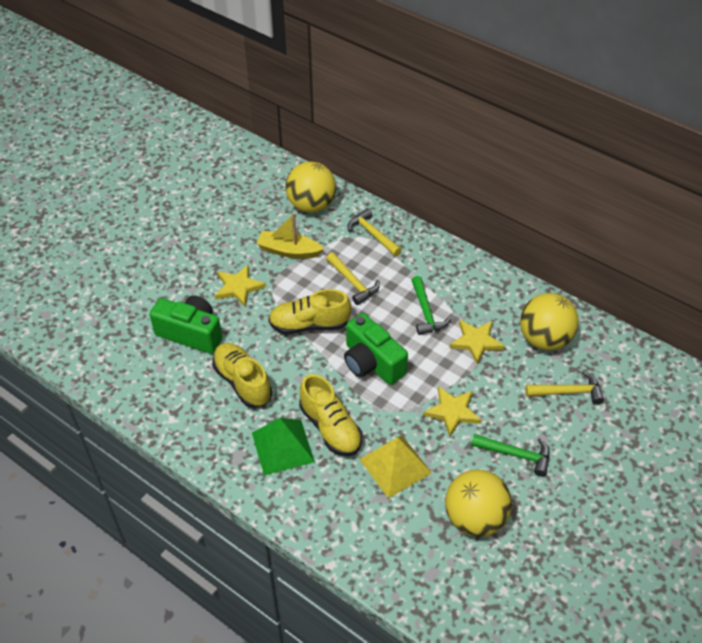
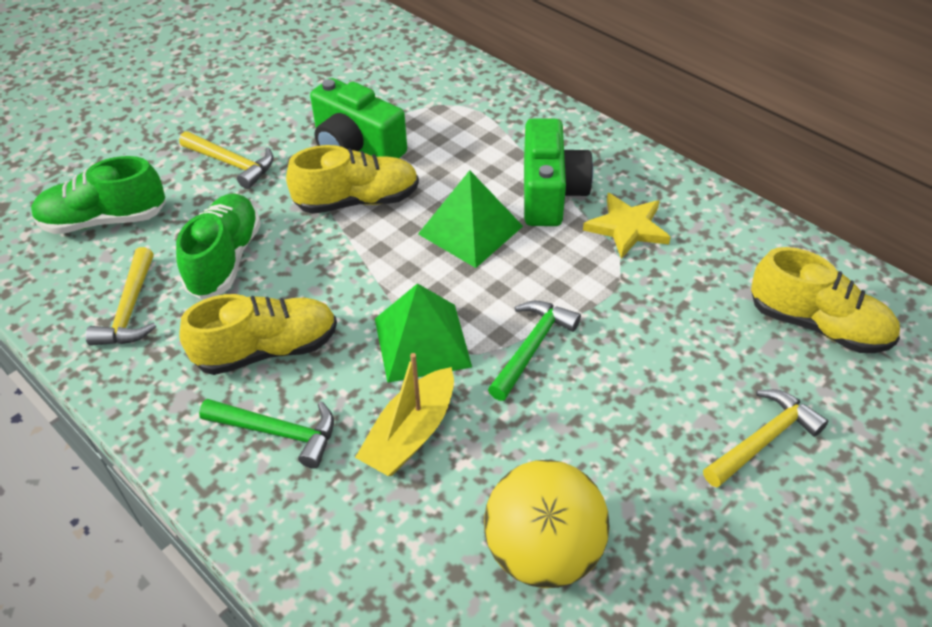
green pyramid: 1 -> 2
green shoe: 0 -> 2
yellow ball: 3 -> 1
yellow pyramid: 1 -> 0
yellow star: 3 -> 1

